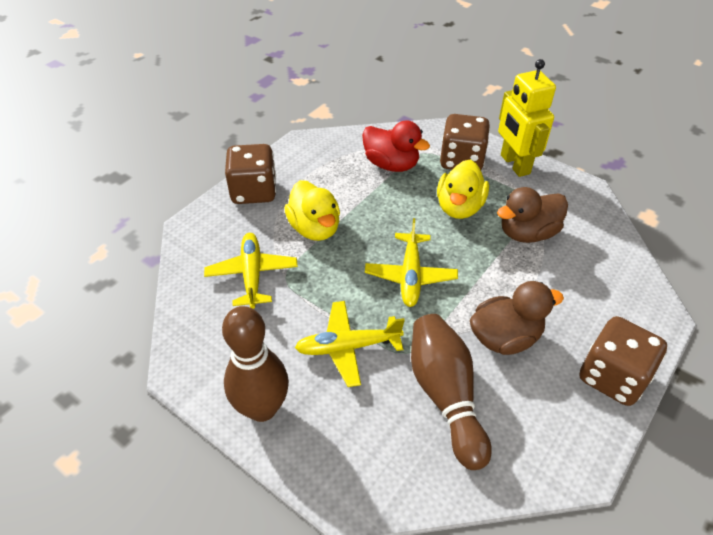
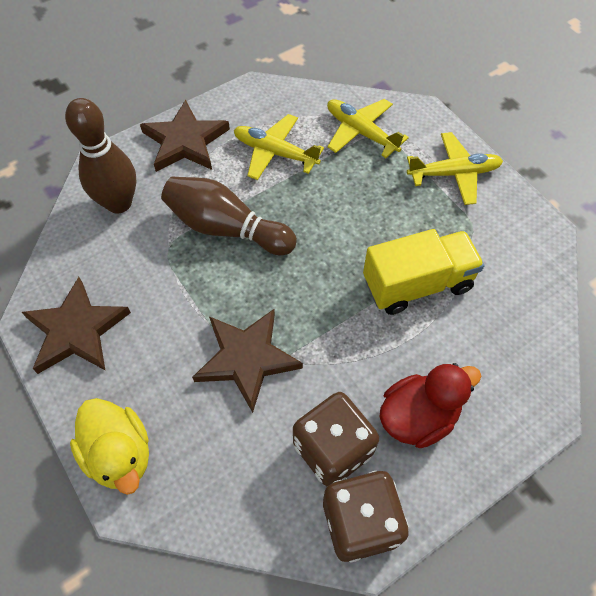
brown dice: 3 -> 2
brown duck: 2 -> 0
brown star: 0 -> 3
yellow duck: 2 -> 1
yellow robot: 1 -> 0
yellow truck: 0 -> 1

